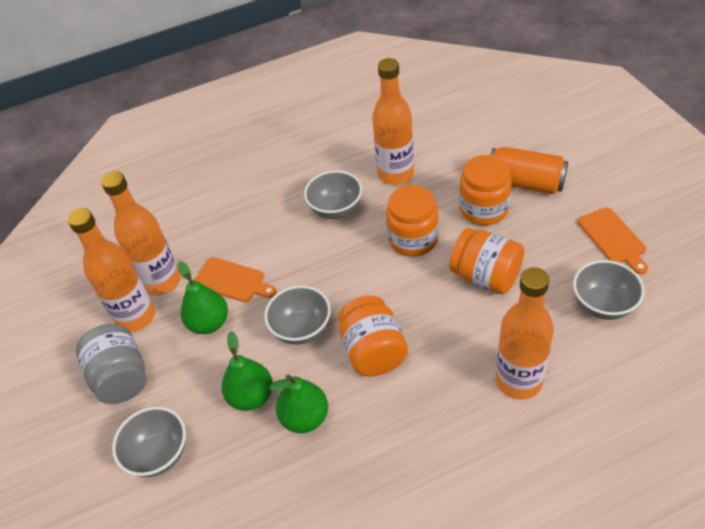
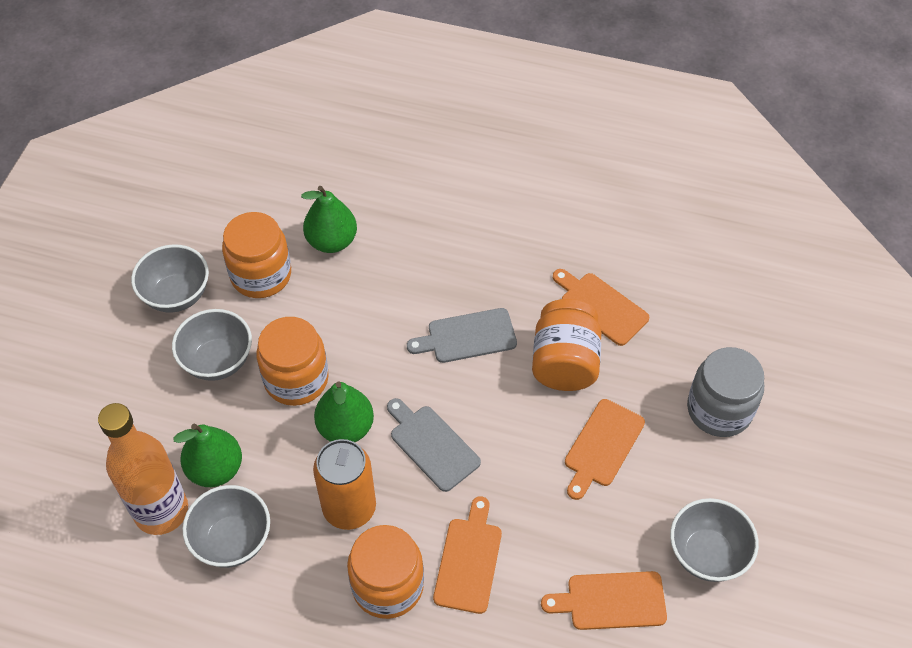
grey cutting board: 0 -> 2
orange bottle: 4 -> 1
orange cutting board: 2 -> 4

